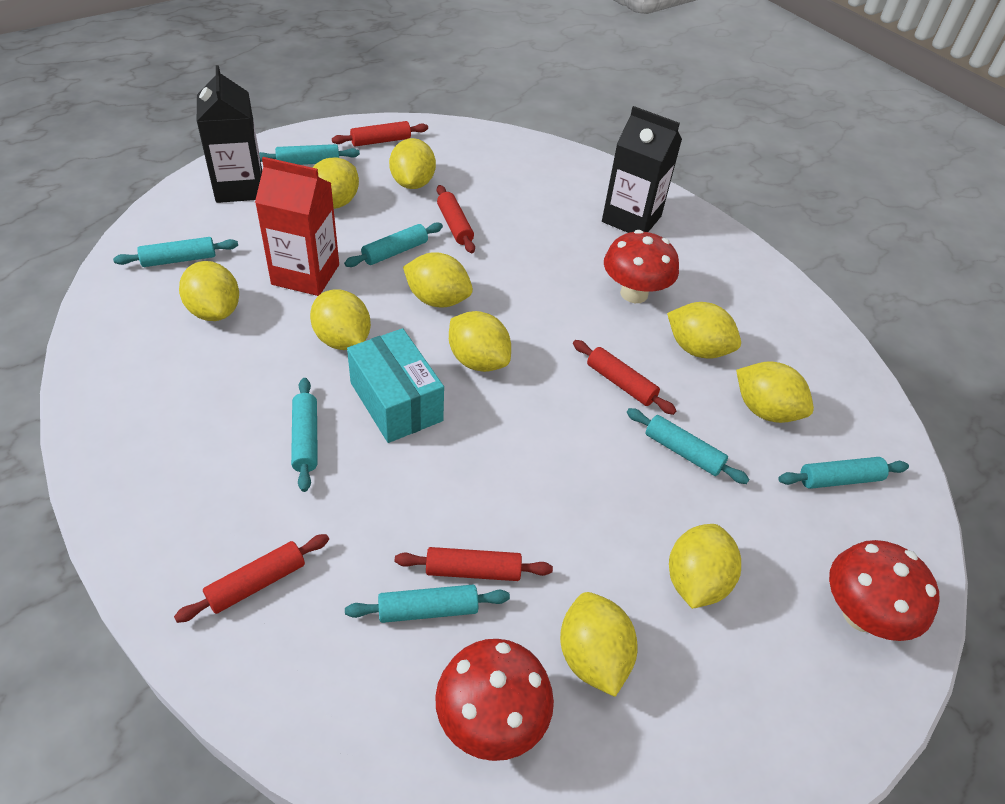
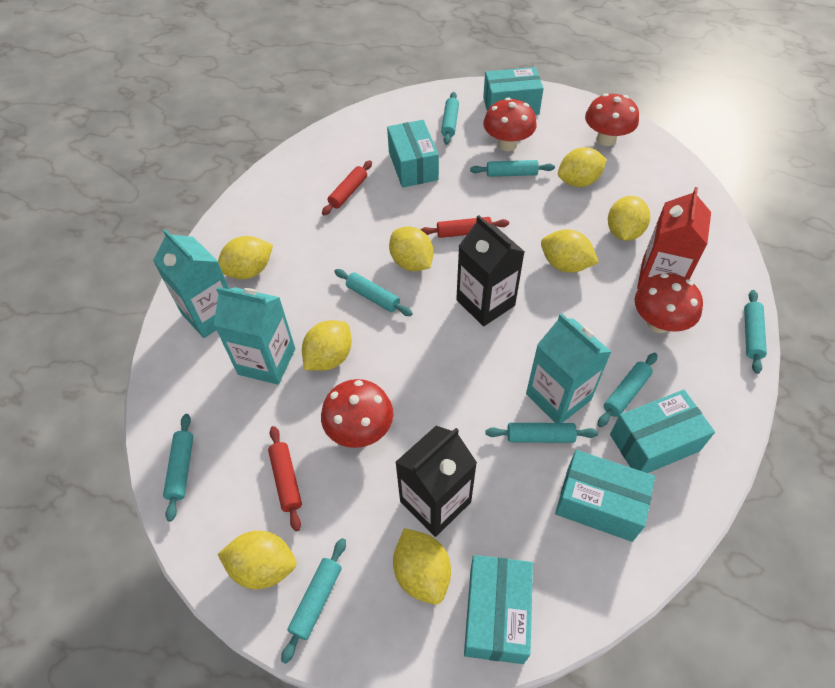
red mushroom: 3 -> 4
red rolling pin: 5 -> 3
turquoise box: 1 -> 5
turquoise carton: 0 -> 3
turquoise rolling pin: 7 -> 8
yellow lemon: 10 -> 8

